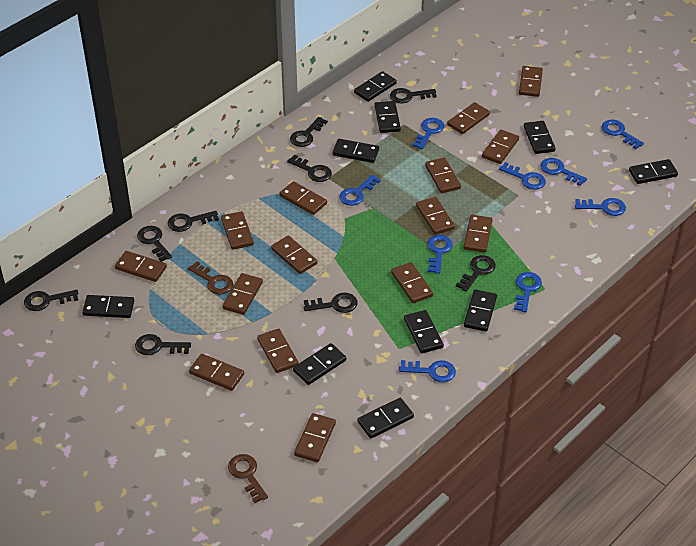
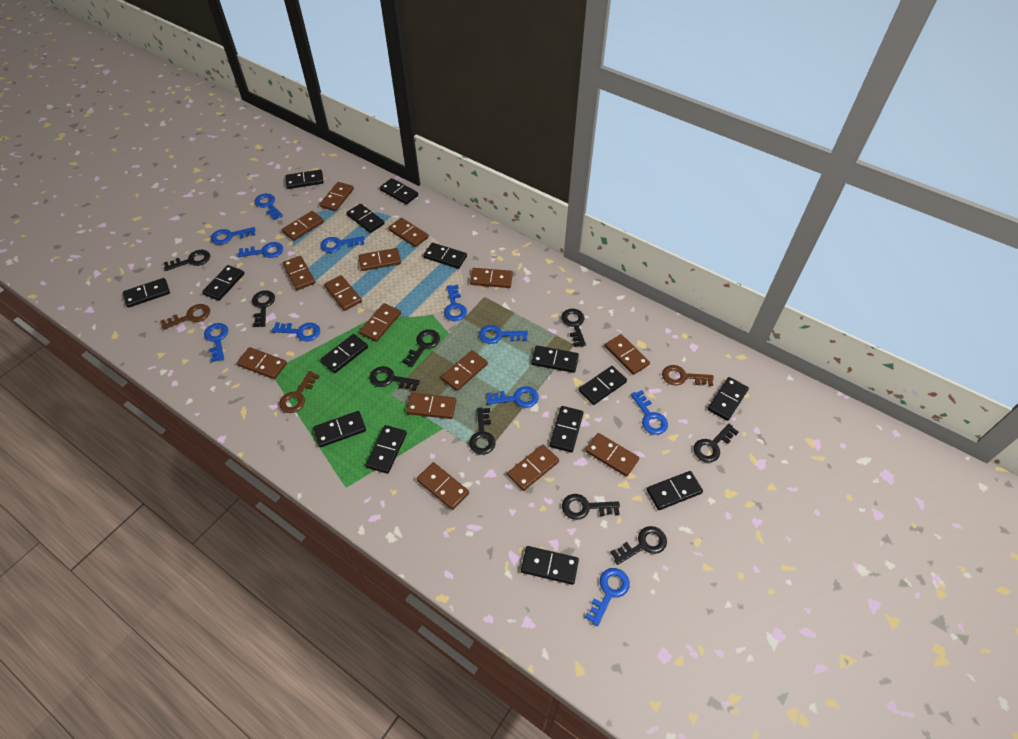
black domino: 10 -> 15
blue key: 9 -> 11
brown key: 2 -> 3

